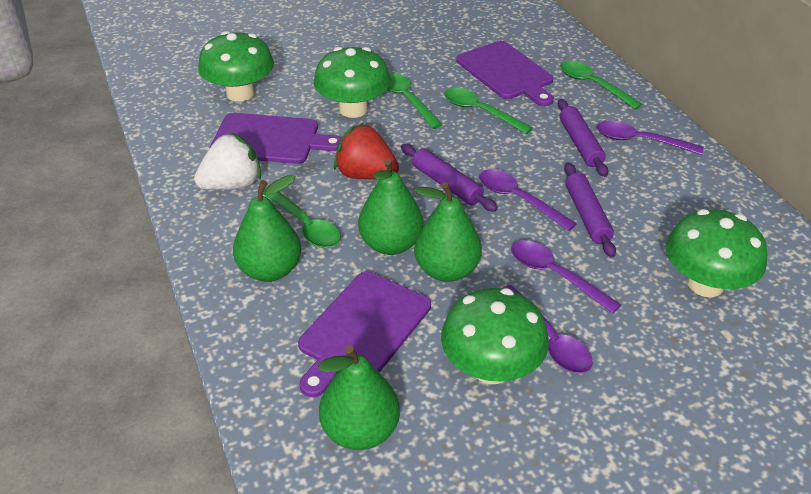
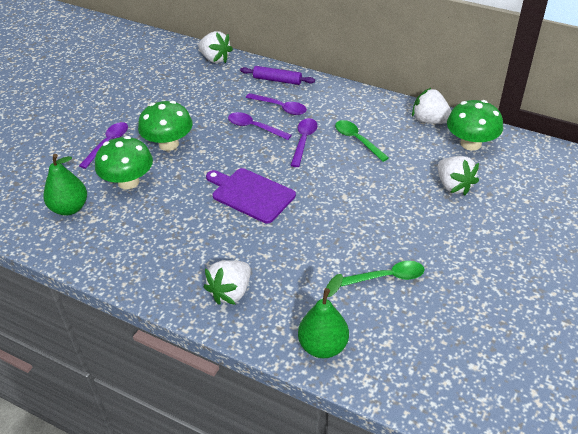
green mushroom: 4 -> 3
green pear: 4 -> 2
green spoon: 4 -> 2
purple cutting board: 3 -> 1
purple rolling pin: 3 -> 1
red strawberry: 1 -> 0
white strawberry: 1 -> 4

